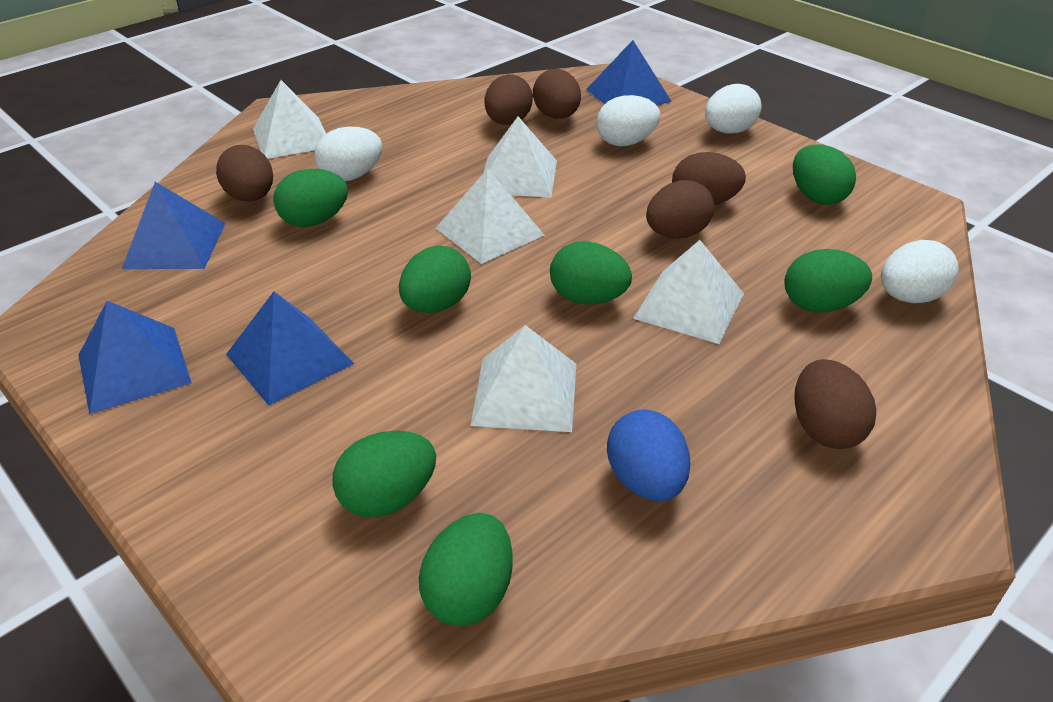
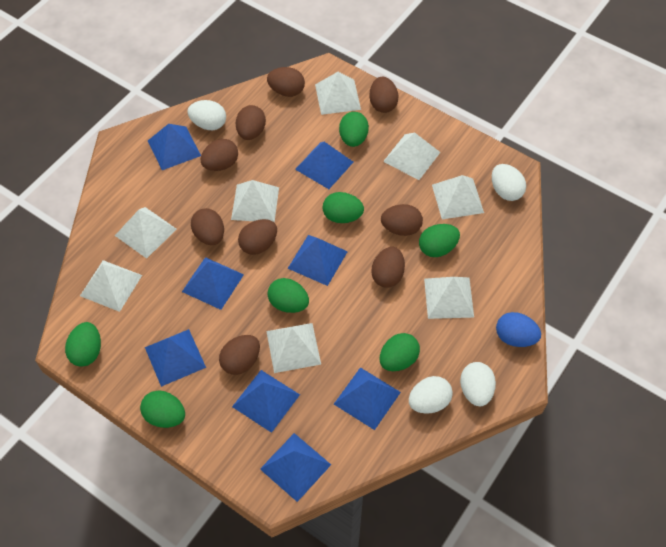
blue pyramid: 4 -> 8
brown egg: 6 -> 9
white pyramid: 5 -> 8

